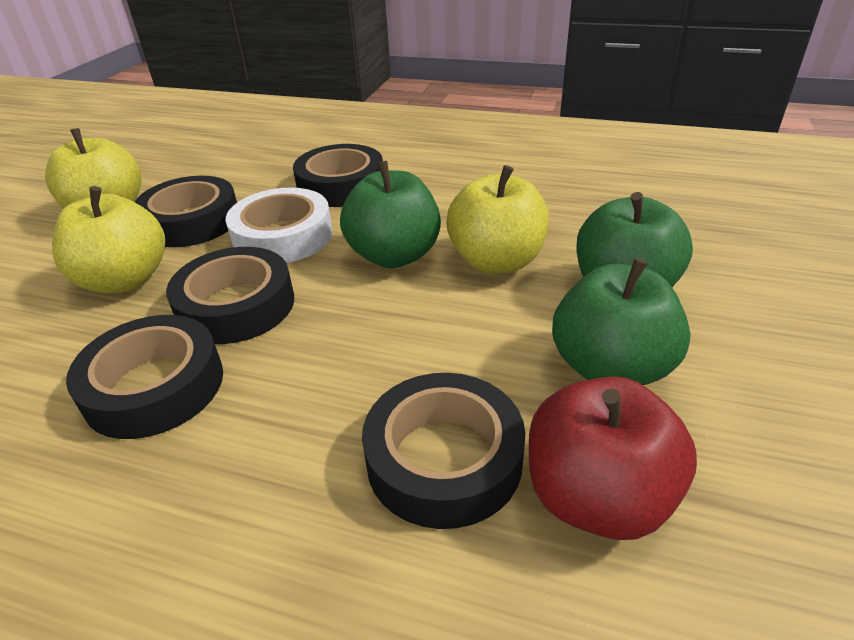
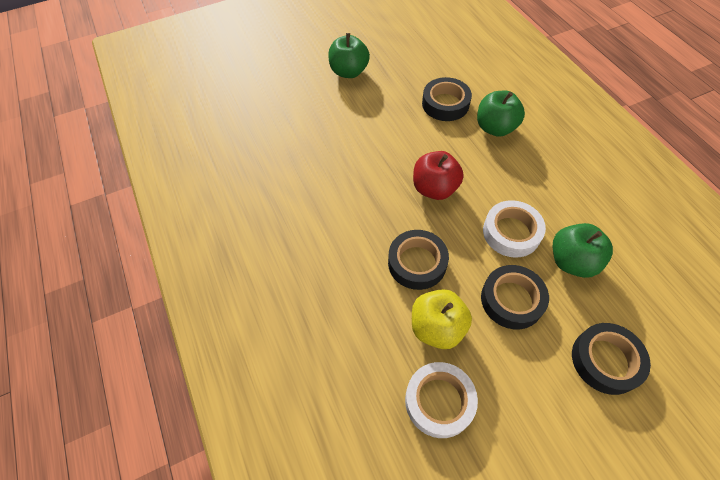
black tape: 5 -> 4
white tape: 1 -> 2
yellow apple: 3 -> 1

